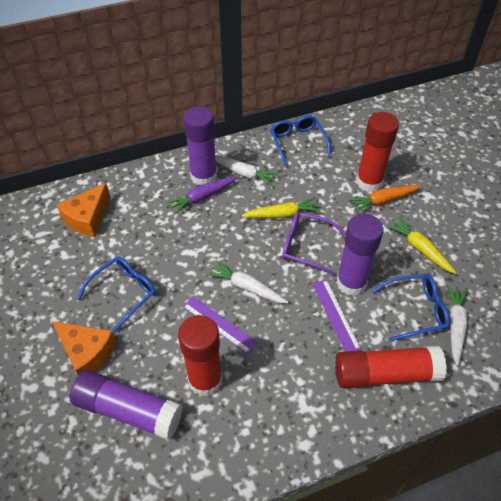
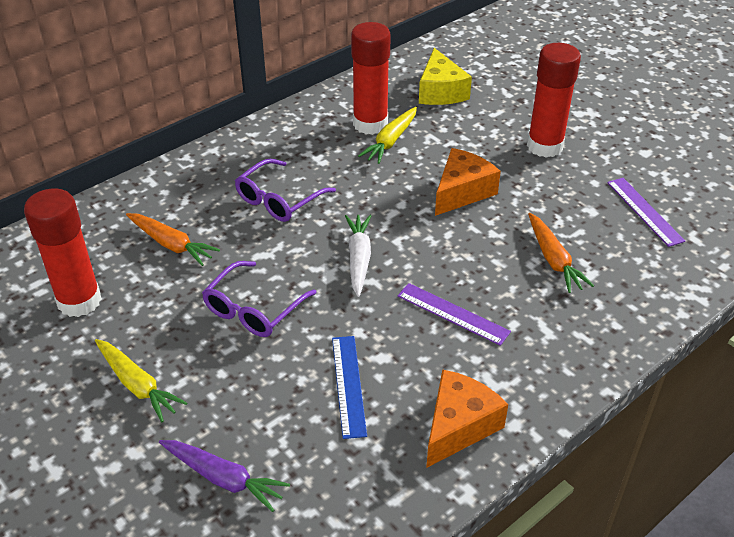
blue glasses: 3 -> 0
blue ruler: 0 -> 1
orange carrot: 1 -> 2
purple glasses: 1 -> 2
purple glue stick: 3 -> 0
white carrot: 3 -> 1
yellow cheese: 0 -> 1

